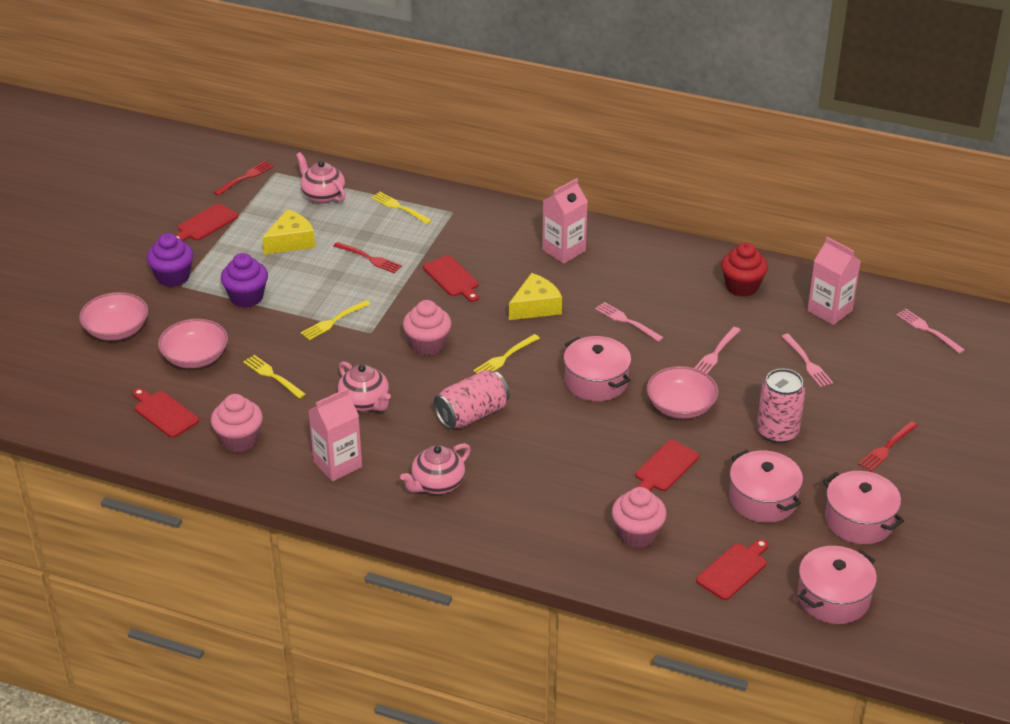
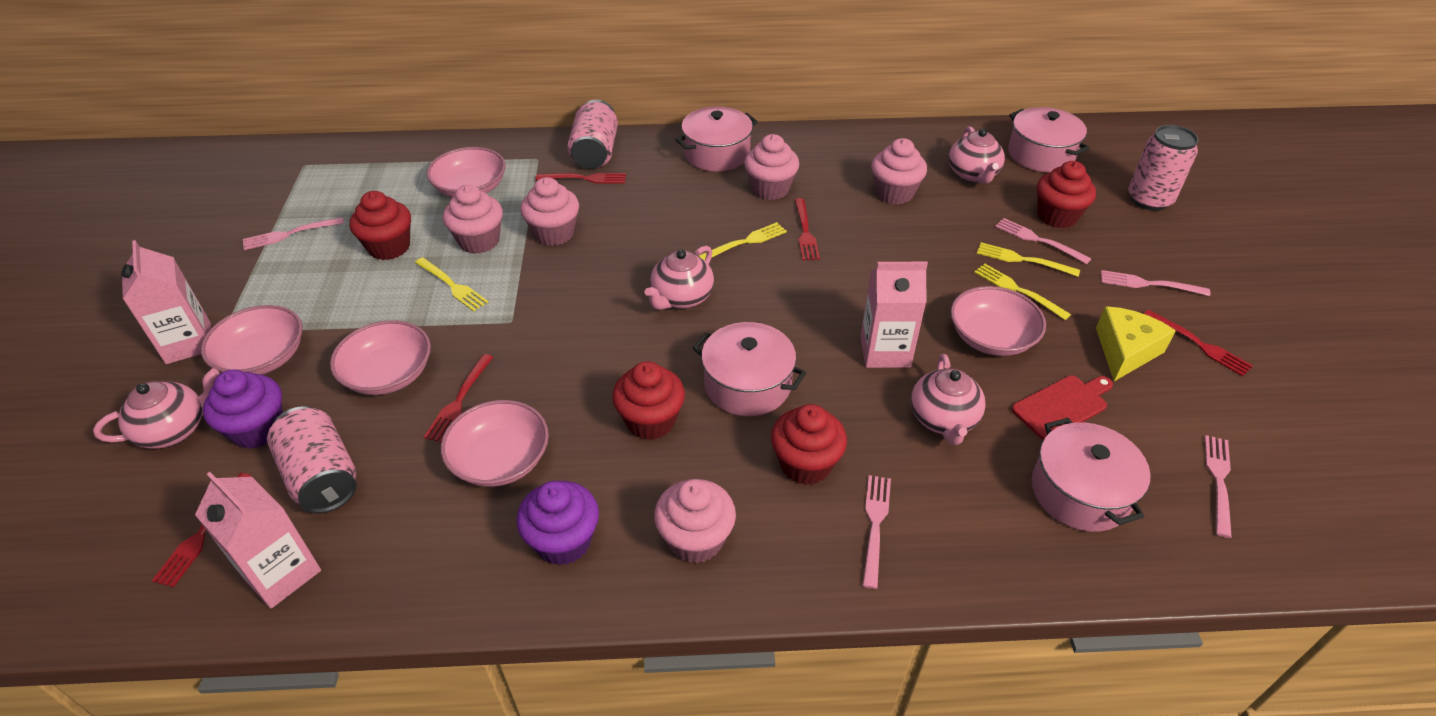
pink bowl: 3 -> 5
pink can: 2 -> 3
pink cupcake: 3 -> 5
pink fork: 4 -> 5
pink teapot: 3 -> 4
red cupcake: 1 -> 4
red cutting board: 5 -> 1
red fork: 3 -> 5
yellow cheese: 2 -> 1

